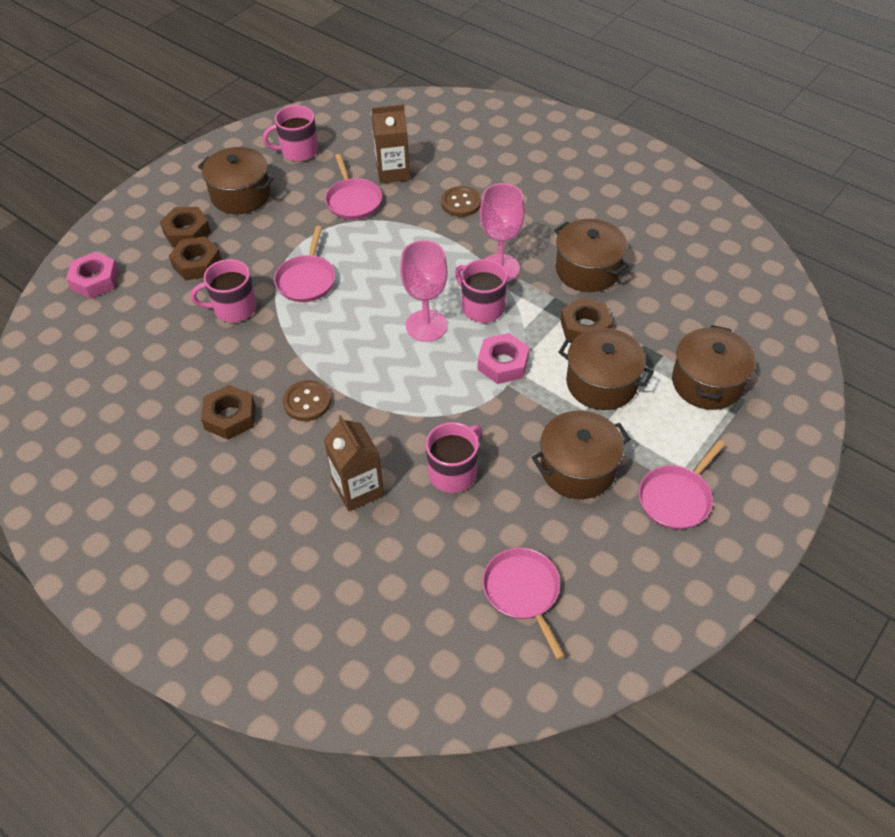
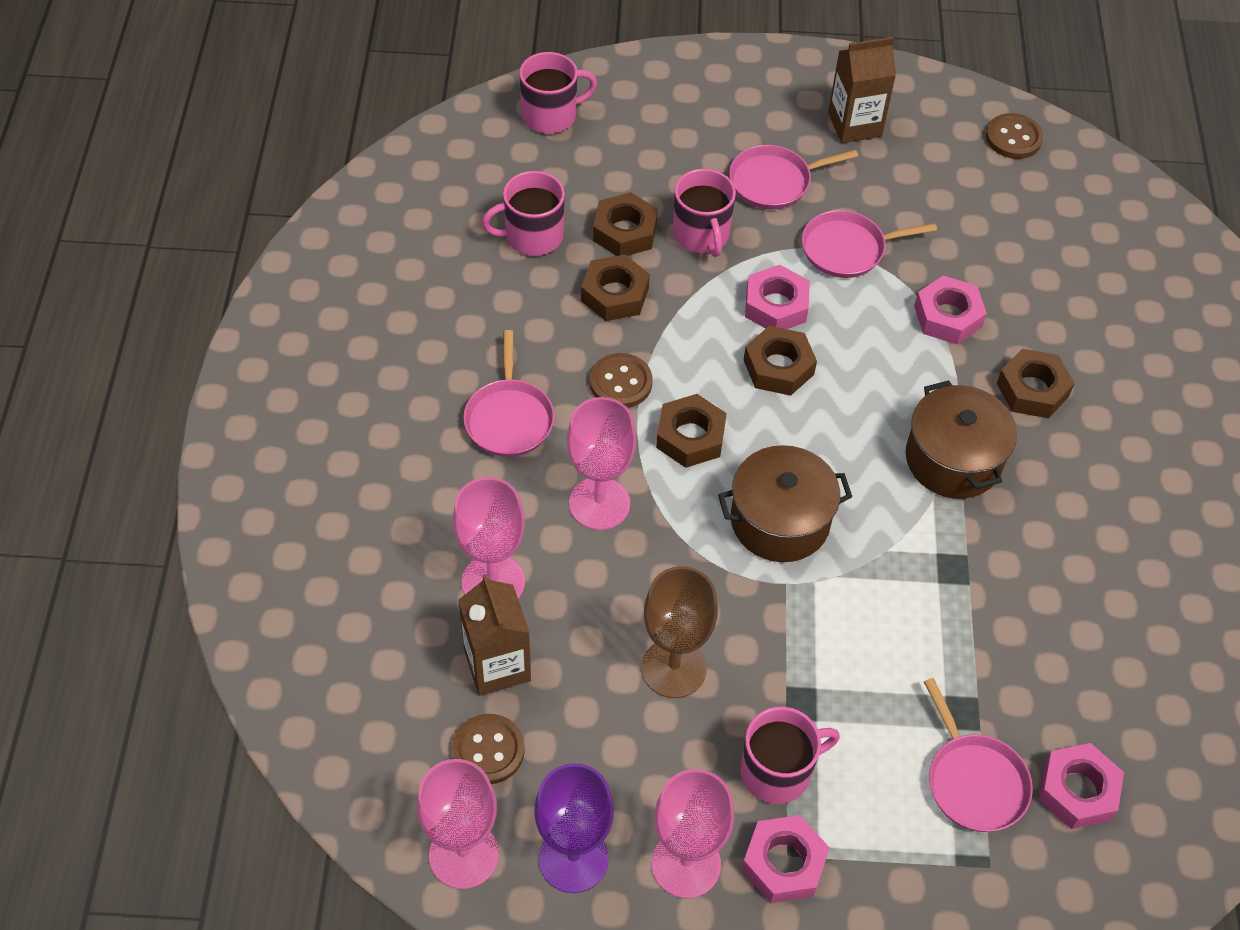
brown button: 2 -> 3
brown goblet: 0 -> 1
brown nut: 4 -> 5
brown pot: 5 -> 2
pink goblet: 2 -> 4
pink nut: 2 -> 4
purple goblet: 0 -> 1

